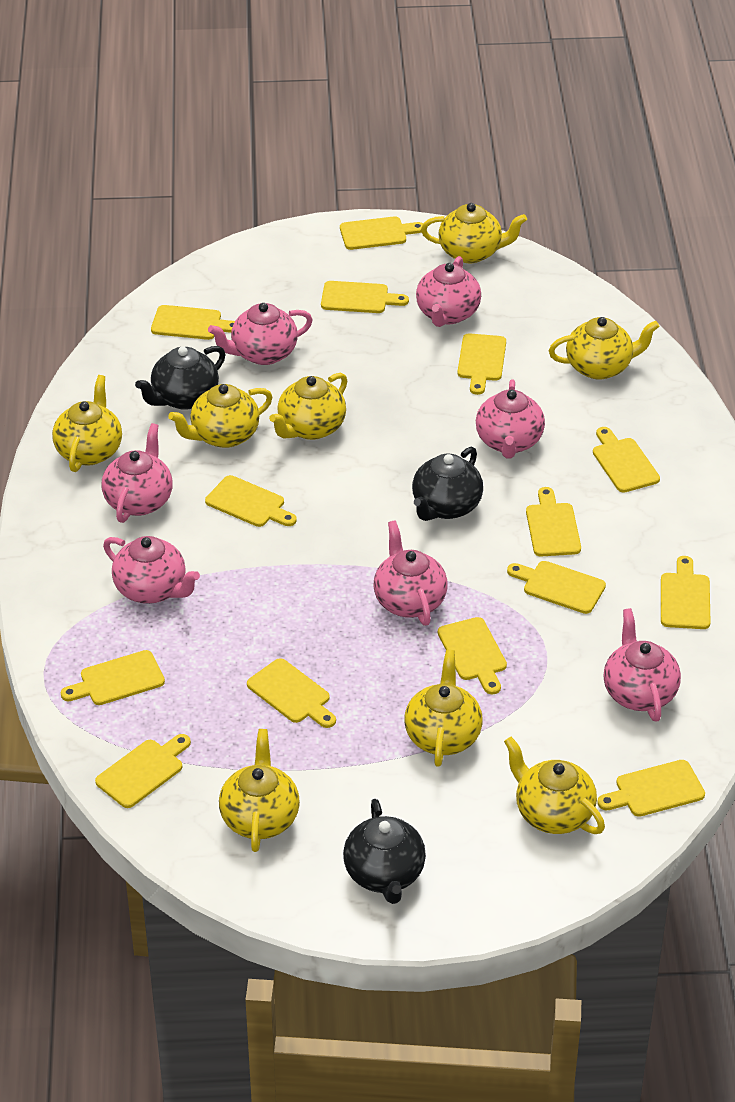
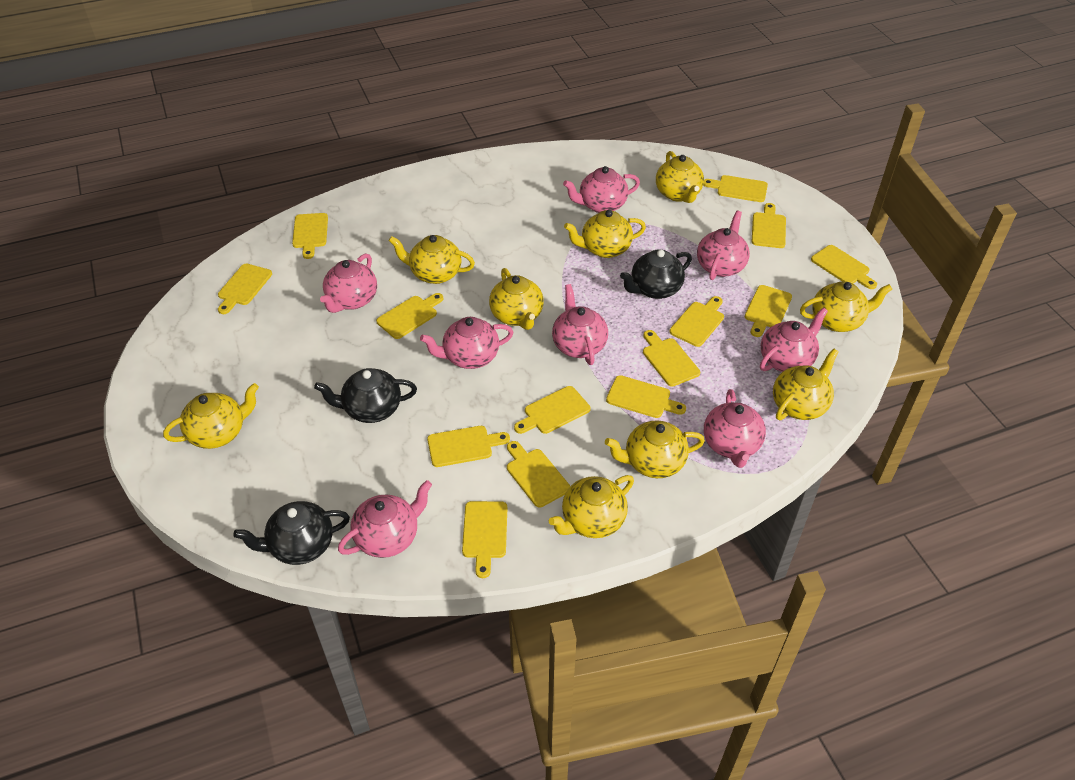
pink teapot: 7 -> 8
yellow teapot: 8 -> 9

